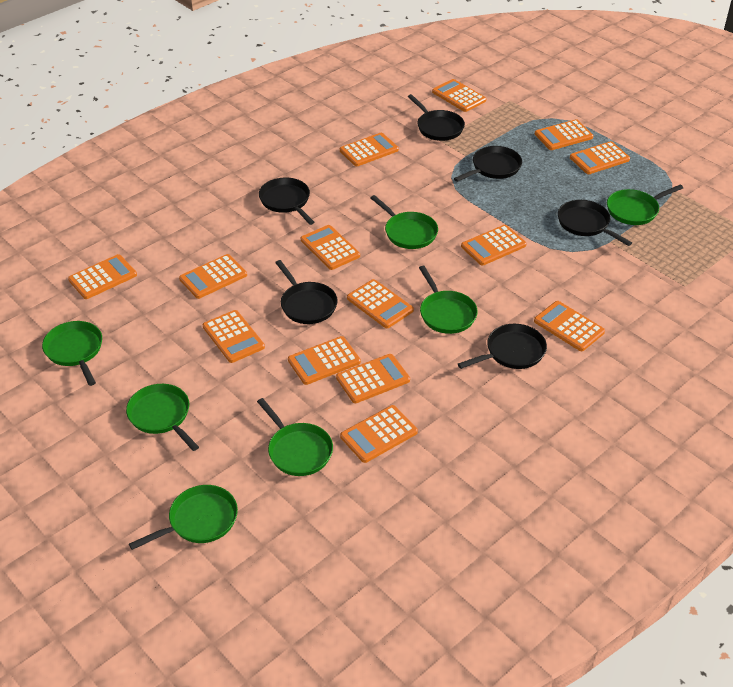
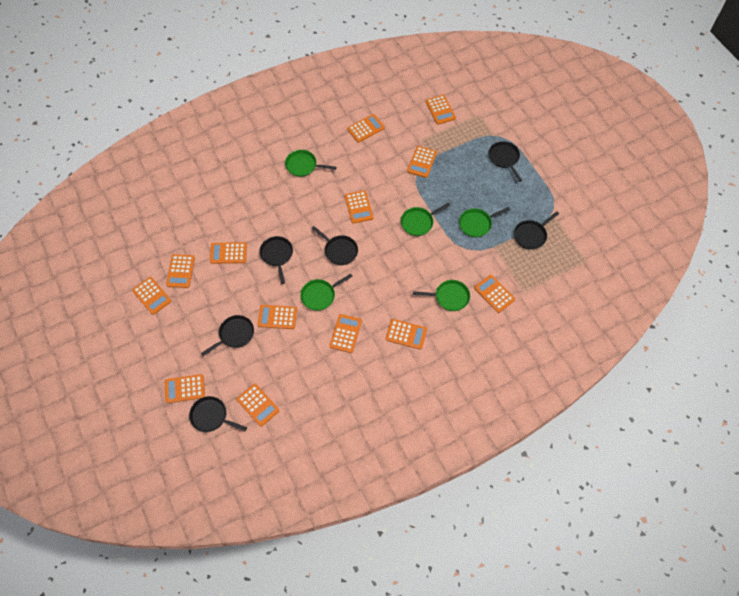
green pan: 7 -> 5
orange calculator: 14 -> 13

